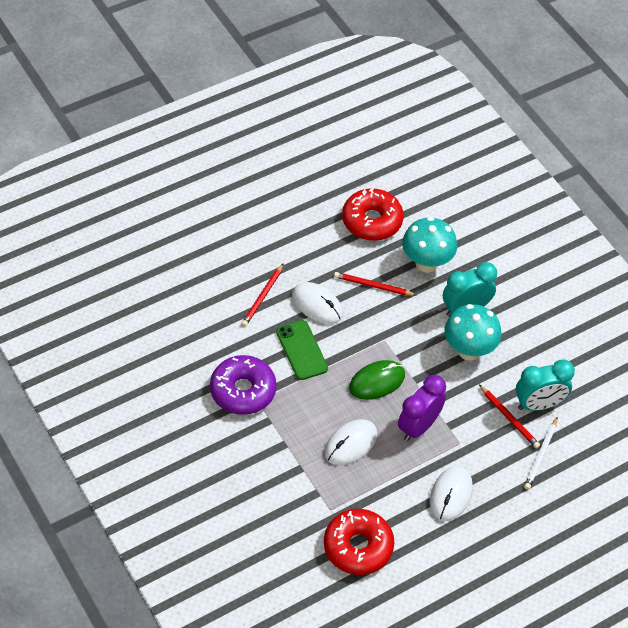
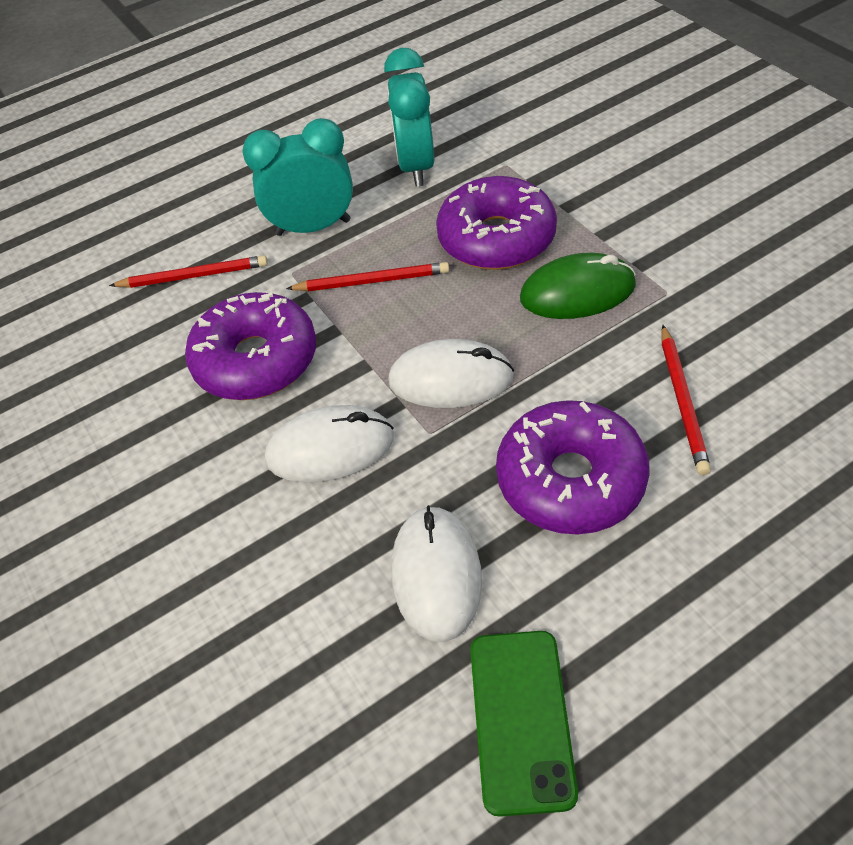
purple clock: 1 -> 0
purple donut: 1 -> 3
red donut: 2 -> 0
turquoise mushroom: 2 -> 0
white pencil: 1 -> 0

